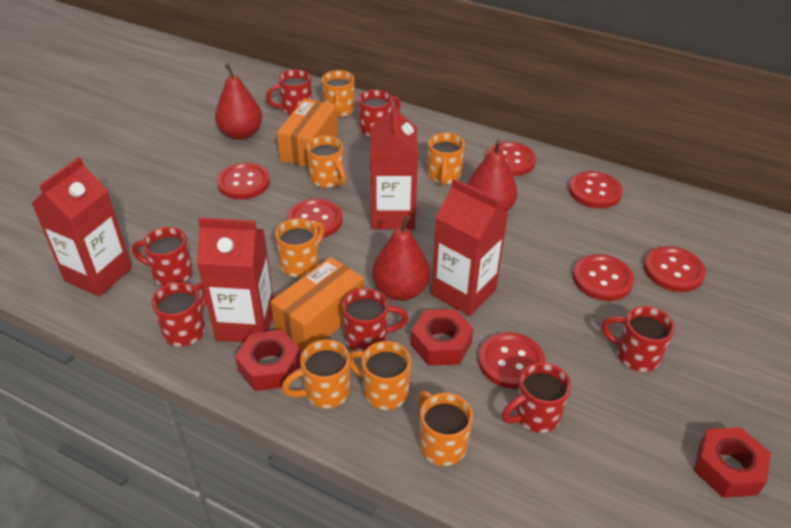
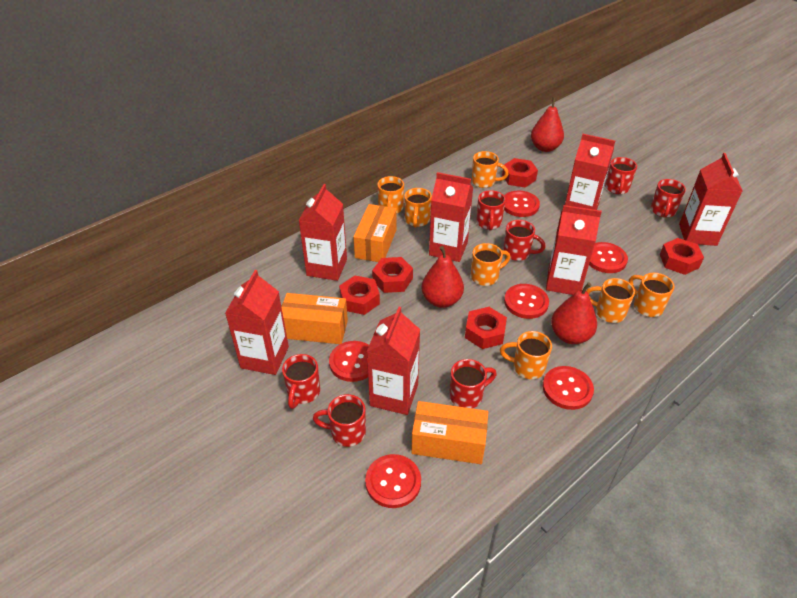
orange box: 2 -> 3
red button: 7 -> 6
red carton: 4 -> 7
red nut: 3 -> 5

